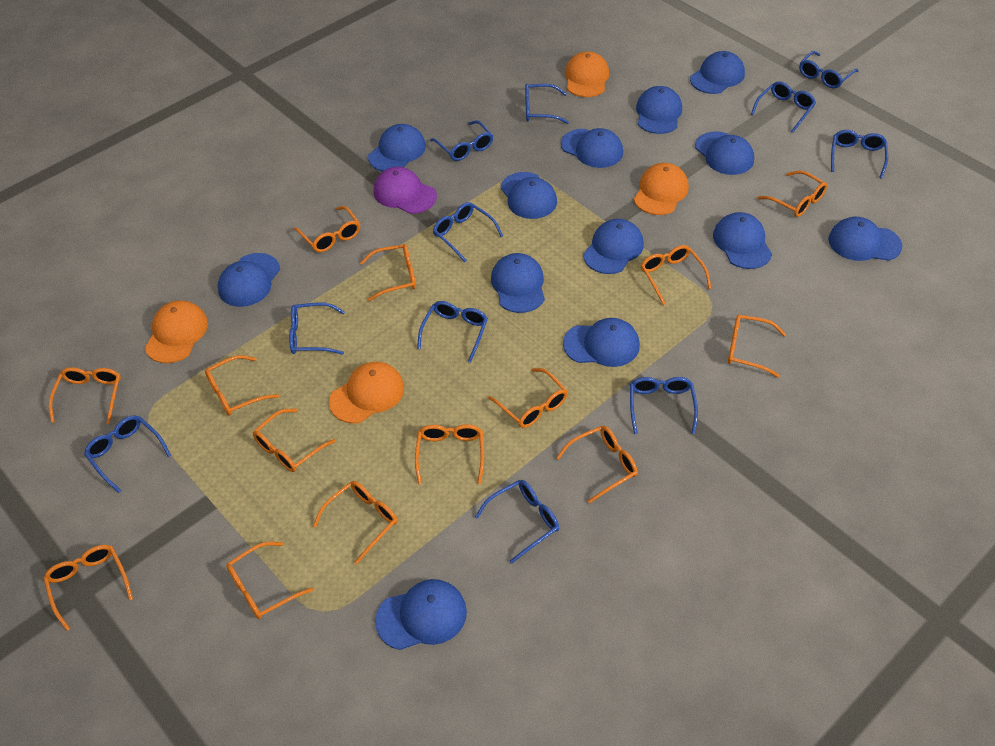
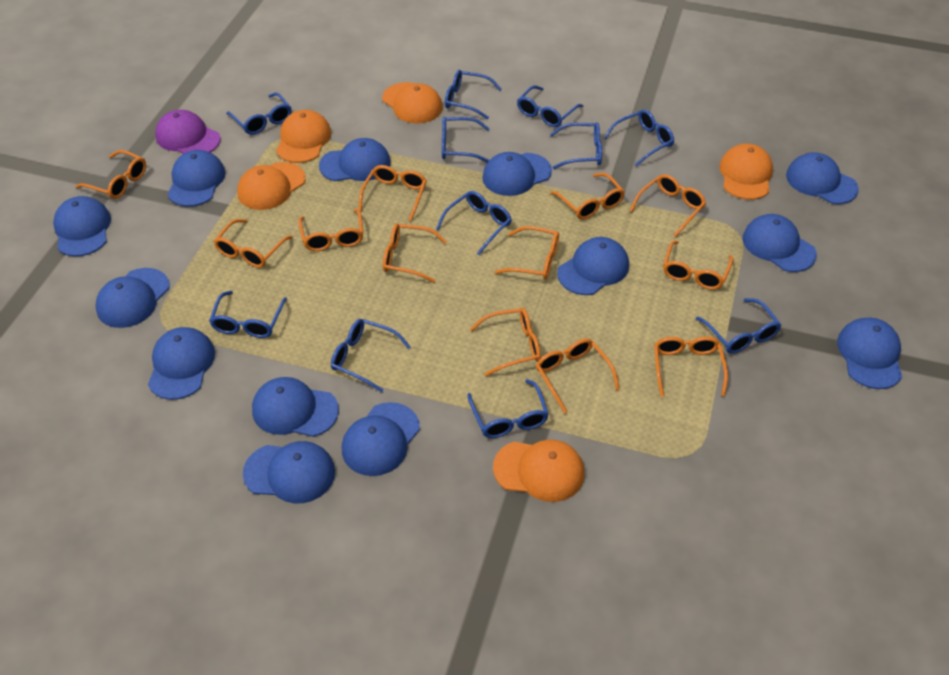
orange cap: 4 -> 5
orange glasses: 14 -> 12

